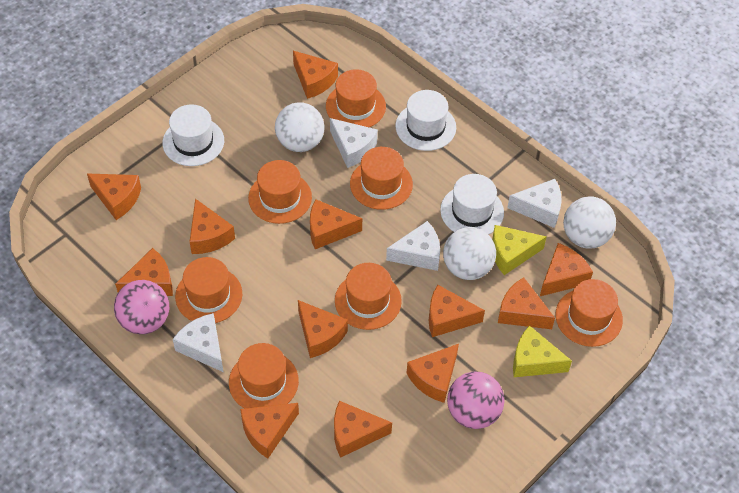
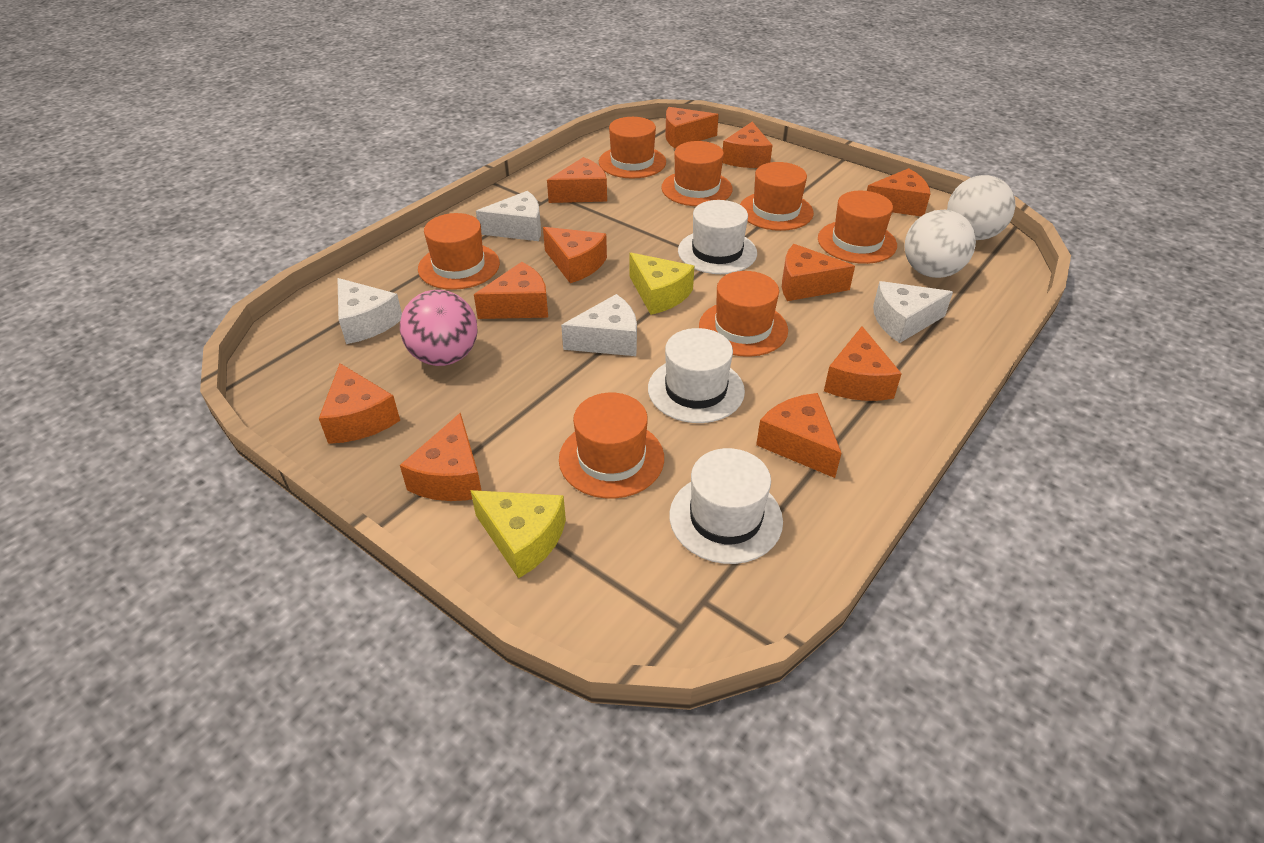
orange cheese: 12 -> 11
pink ball: 2 -> 1
white ball: 3 -> 2

